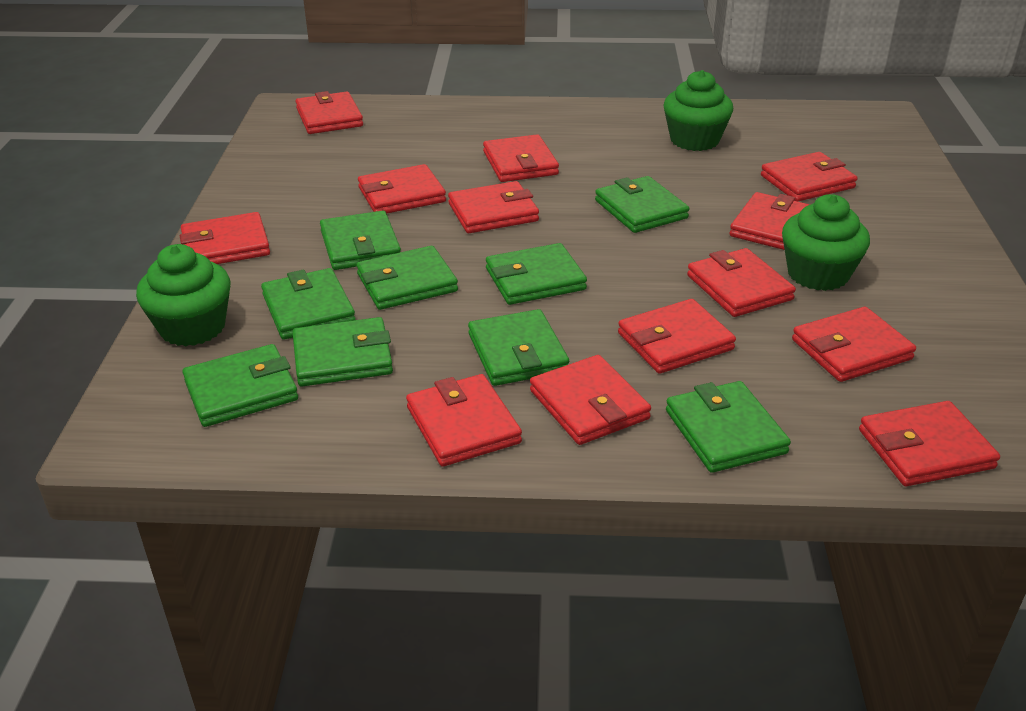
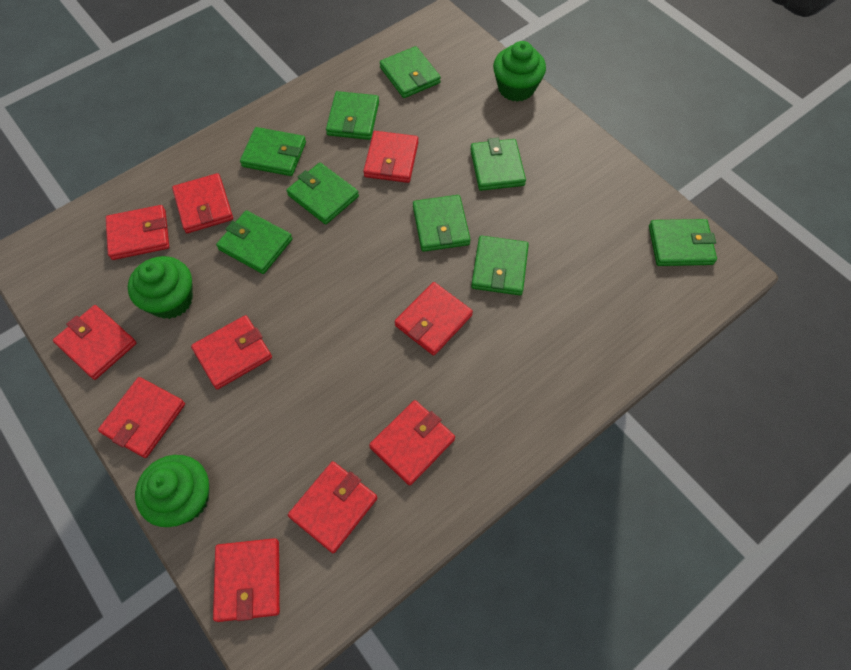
red wallet: 13 -> 10

